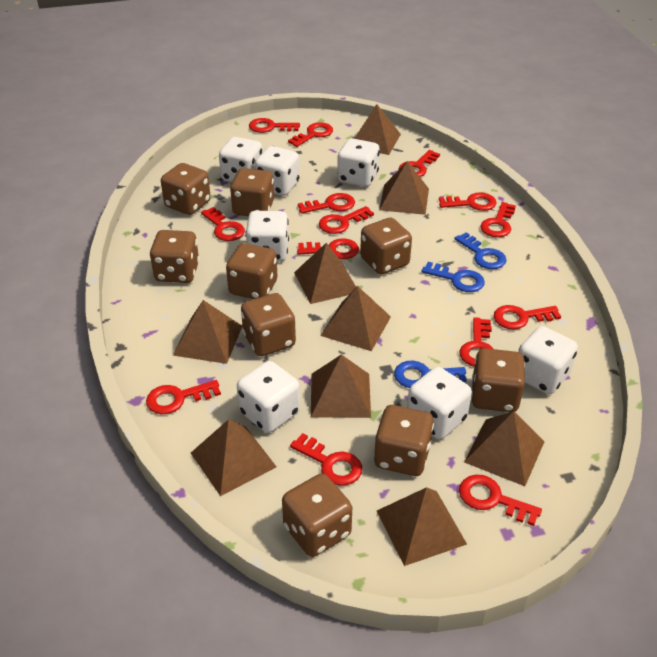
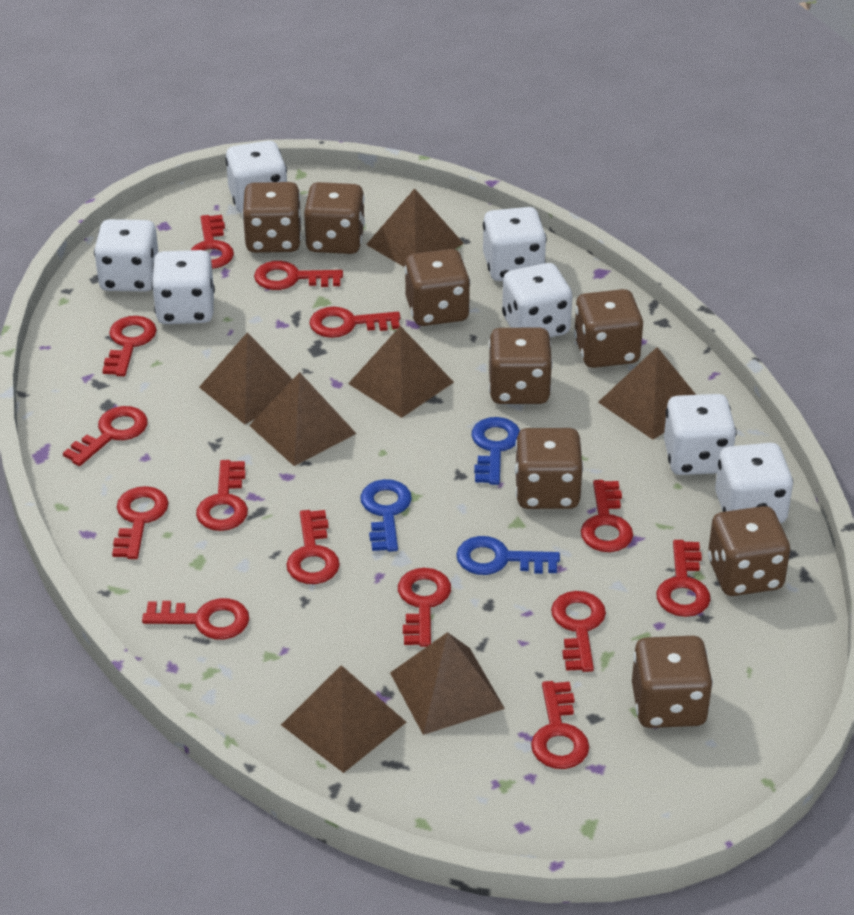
brown dice: 9 -> 8
brown pyramid: 9 -> 7

